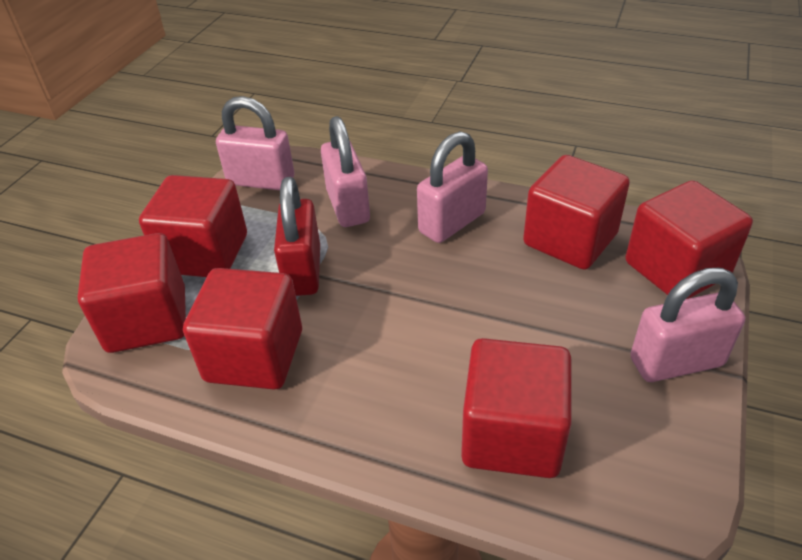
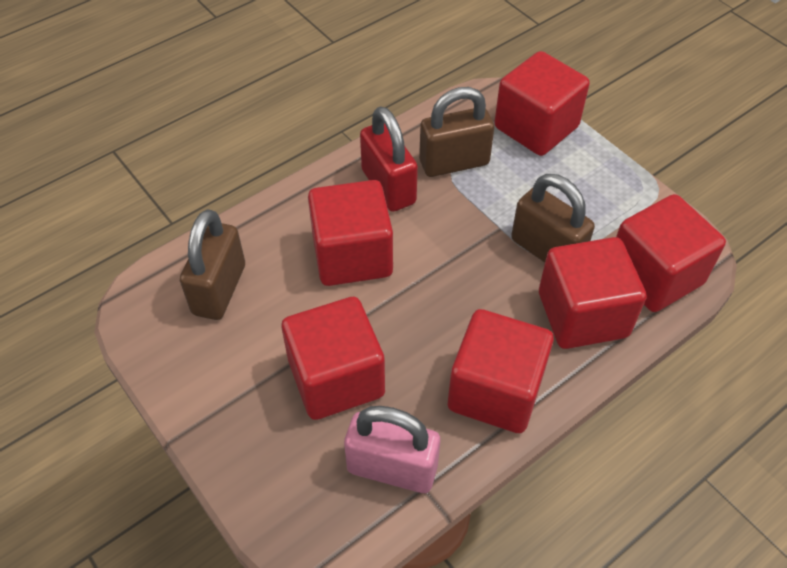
brown padlock: 0 -> 3
pink padlock: 4 -> 1

